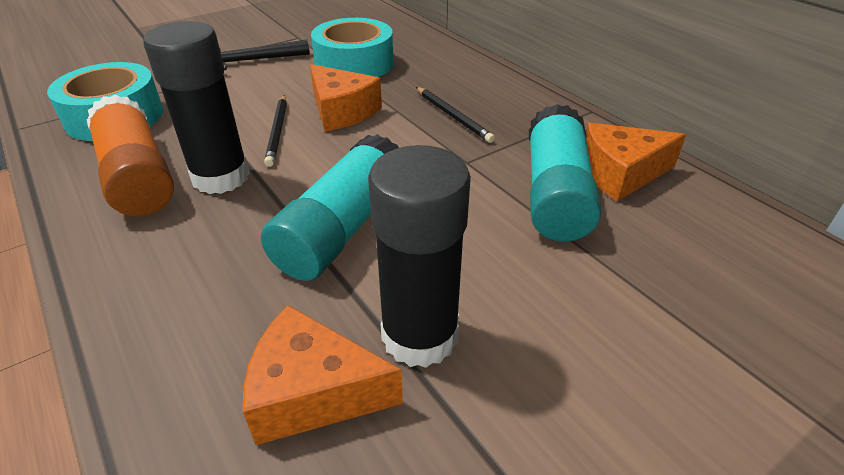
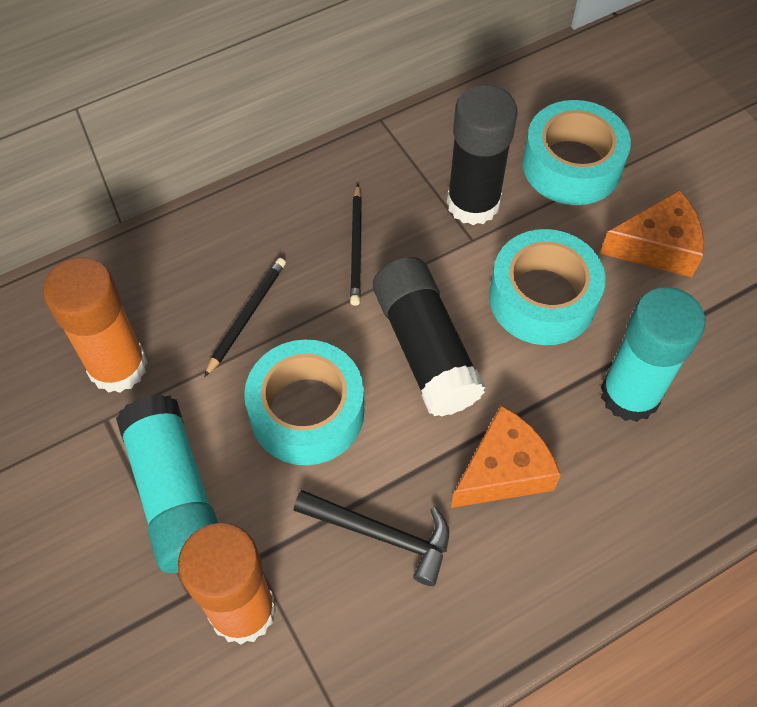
orange cheese: 3 -> 2
orange glue stick: 1 -> 2
turquoise tape: 2 -> 3

